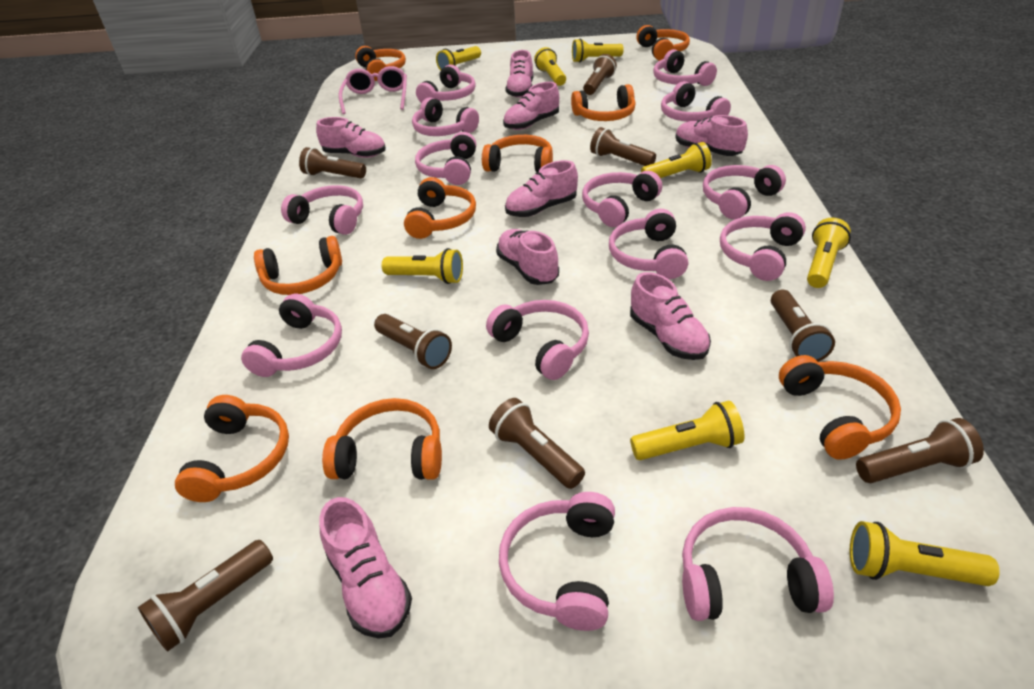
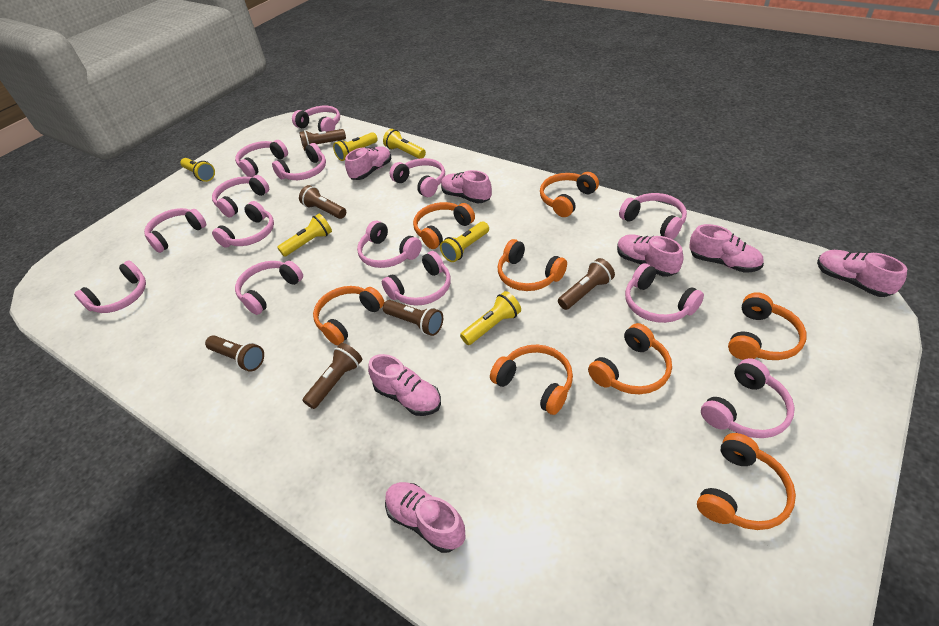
brown flashlight: 8 -> 6
orange headphones: 9 -> 8
pink glasses: 1 -> 0
pink shoe: 8 -> 7
yellow flashlight: 8 -> 6

